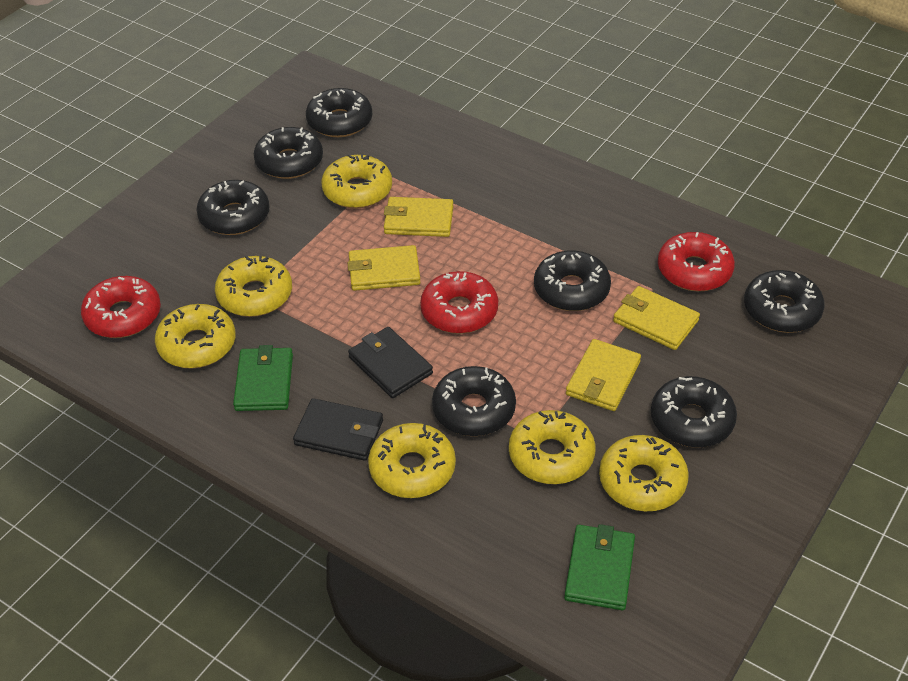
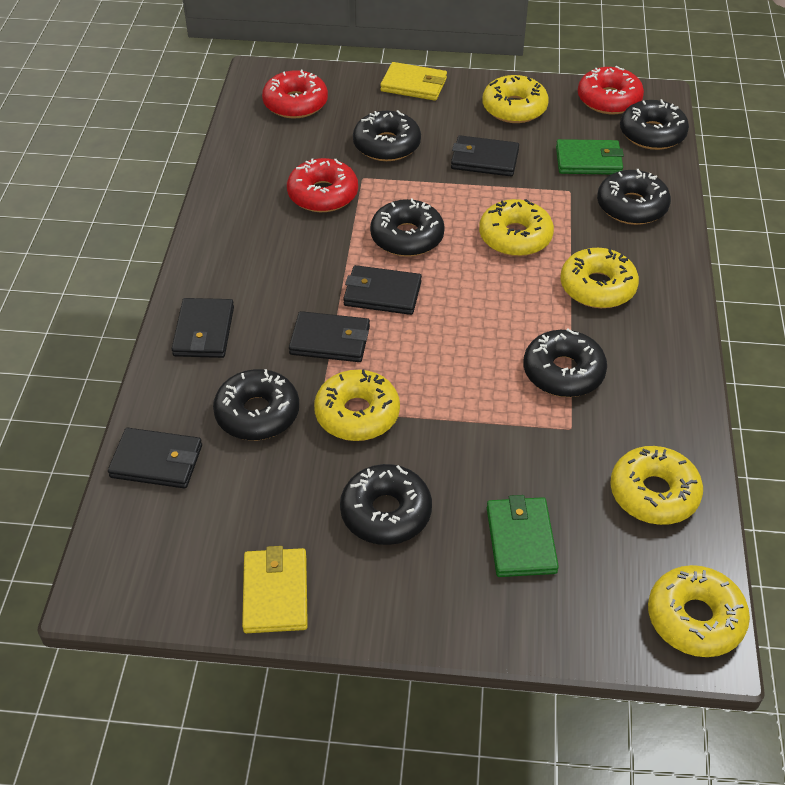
black wallet: 2 -> 5
yellow wallet: 4 -> 2

